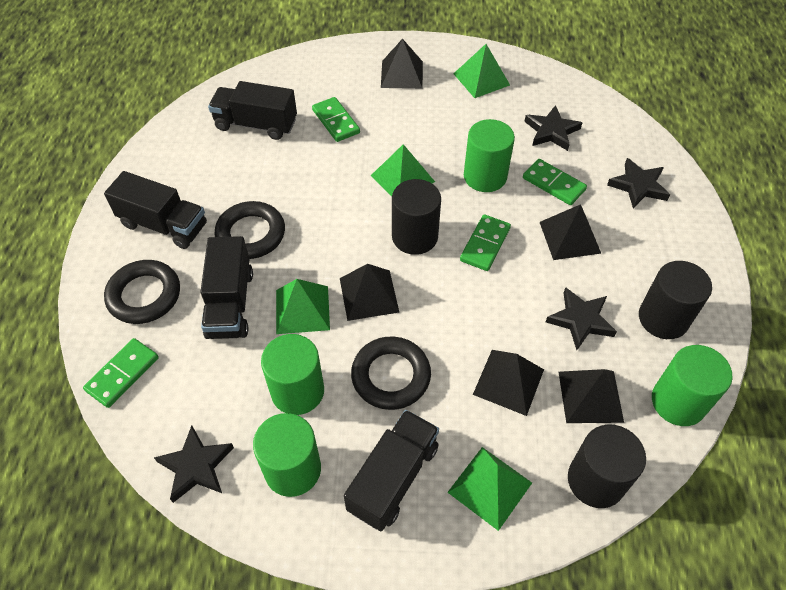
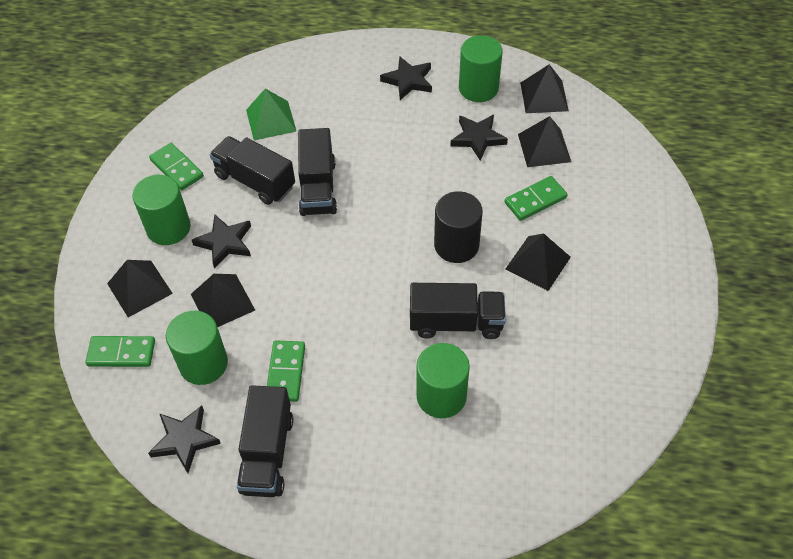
black cylinder: 3 -> 1
black ring: 3 -> 0
green pyramid: 4 -> 1

